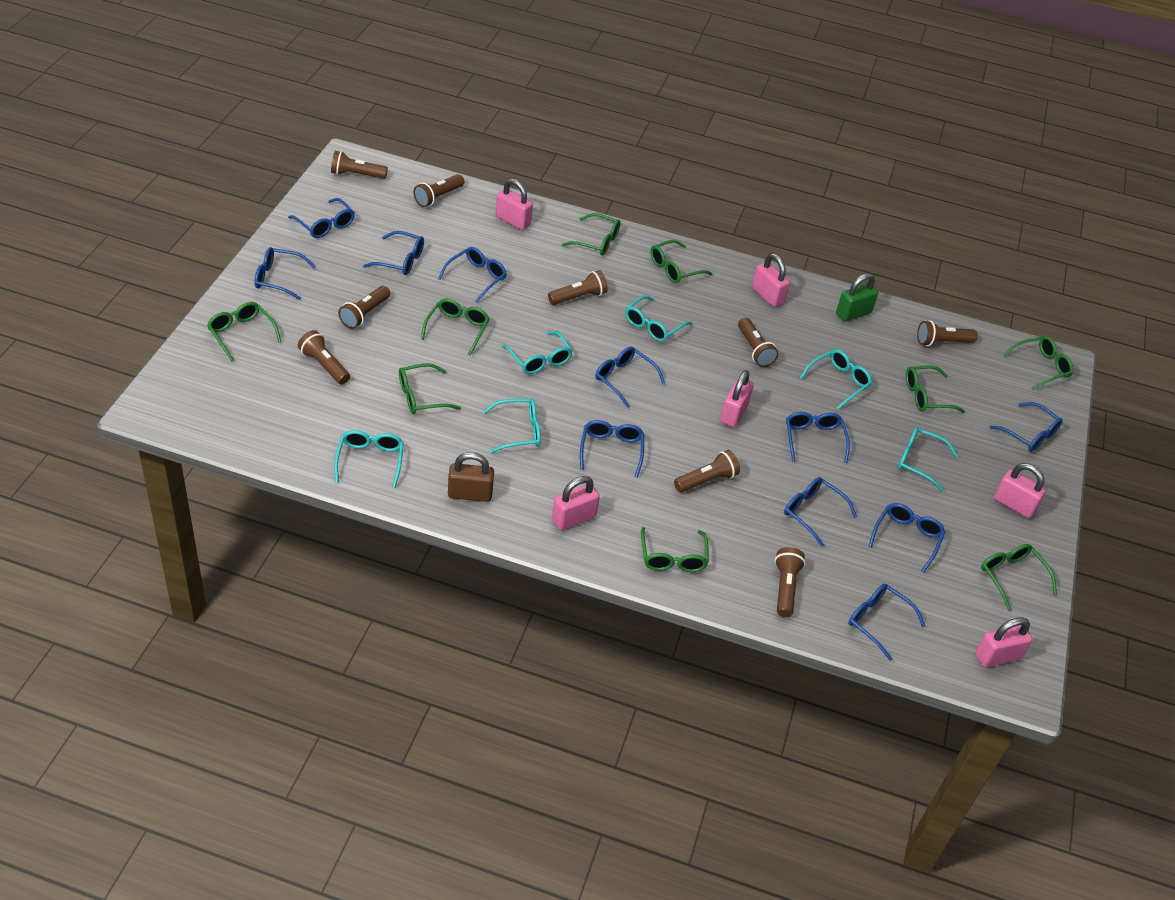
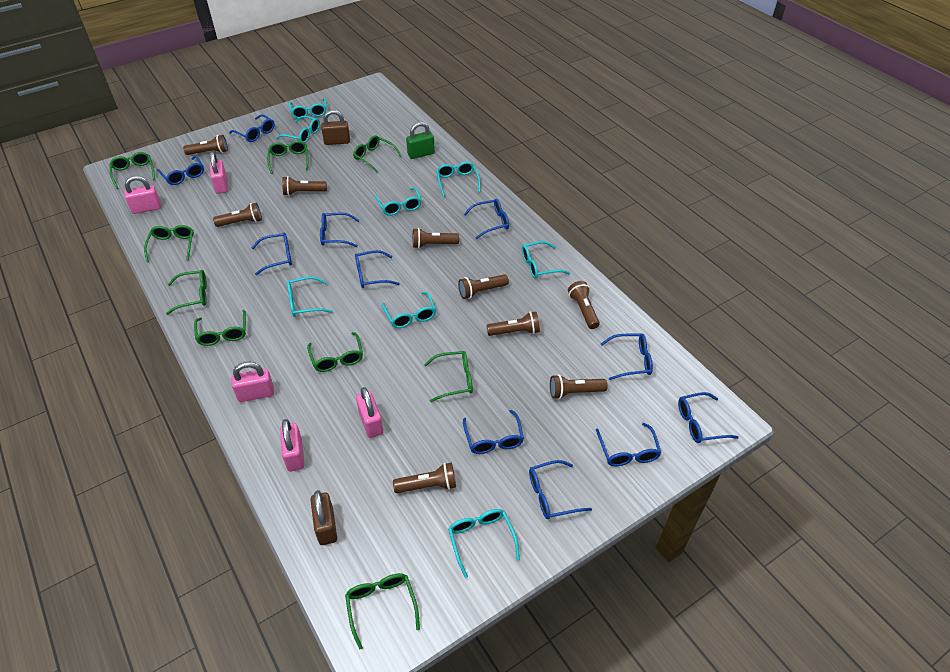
brown padlock: 1 -> 2
pink padlock: 6 -> 5
turquoise glasses: 6 -> 8

